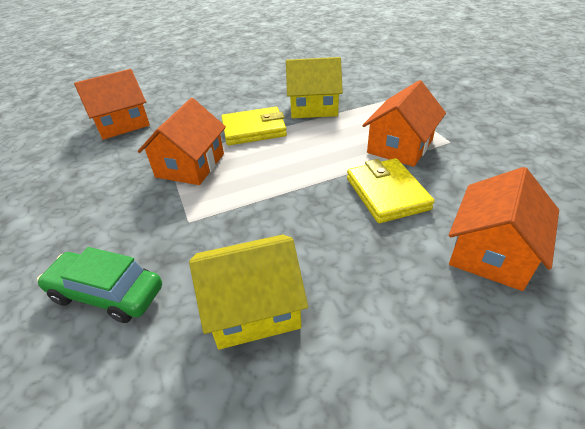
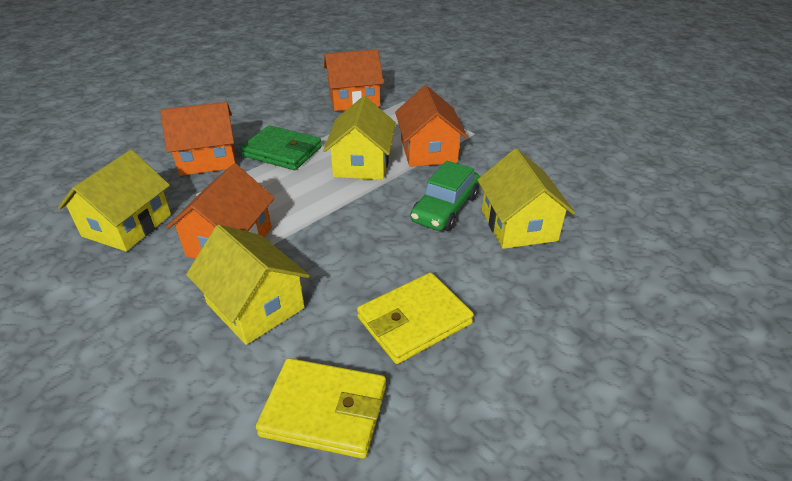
green wallet: 0 -> 1
yellow house: 2 -> 4

